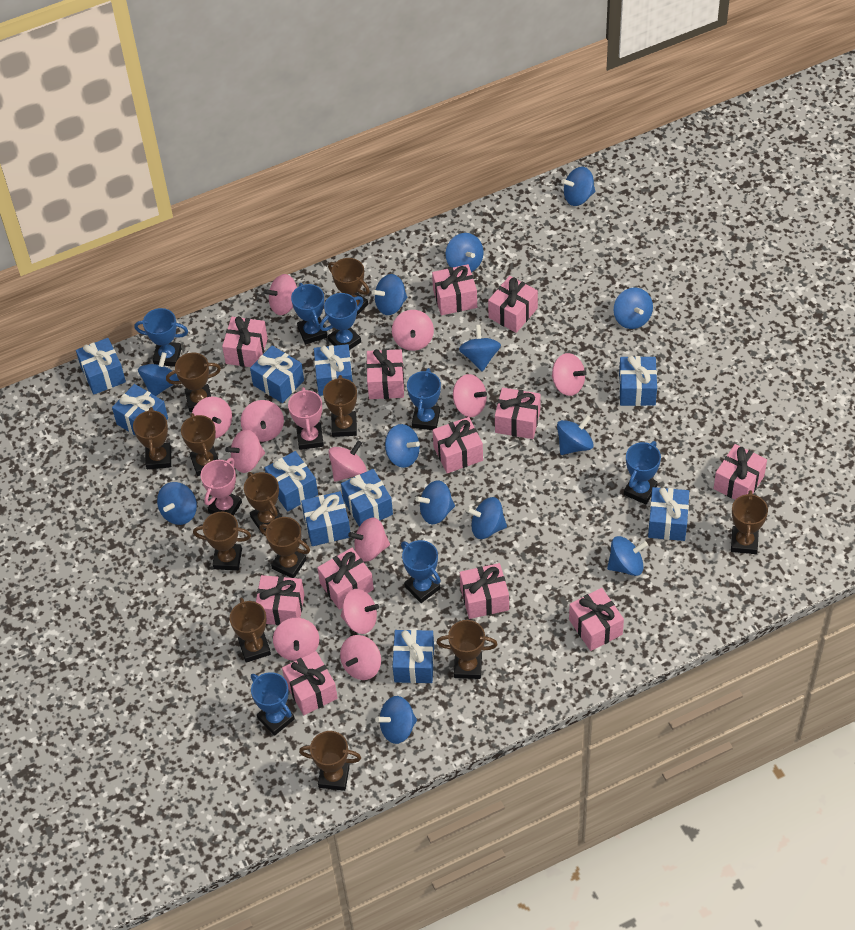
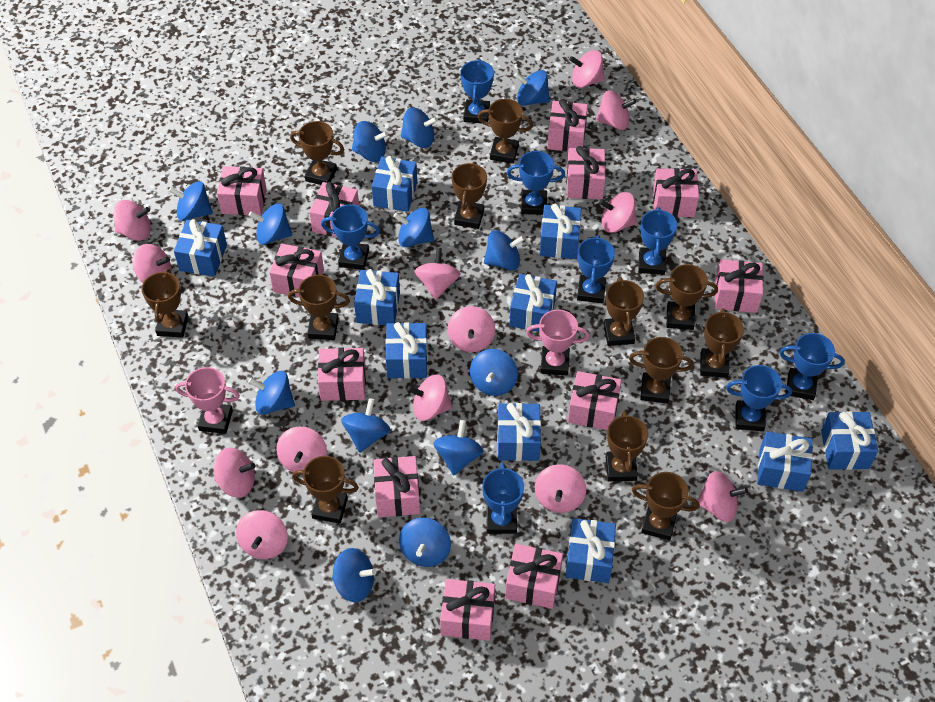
blue trophy: 7 -> 8
pink spinning top: 12 -> 13

